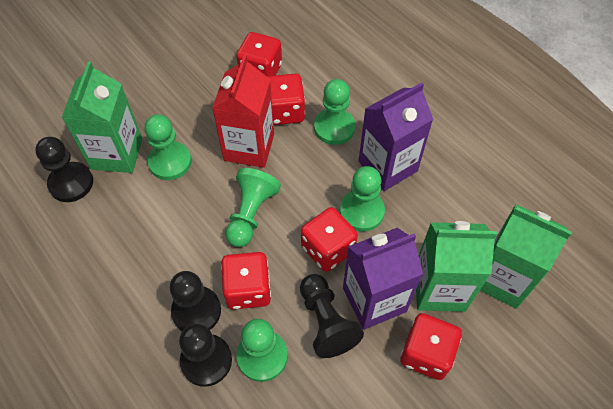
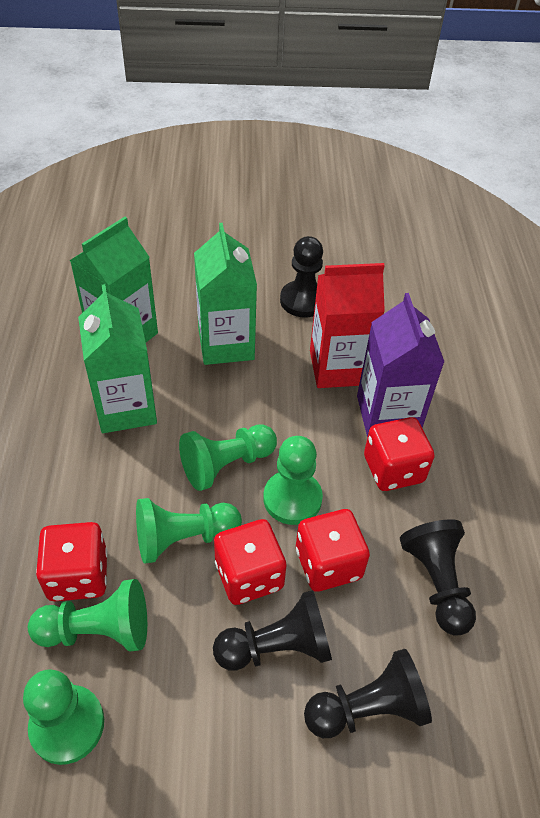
purple carton: 2 -> 1
red dice: 5 -> 4

